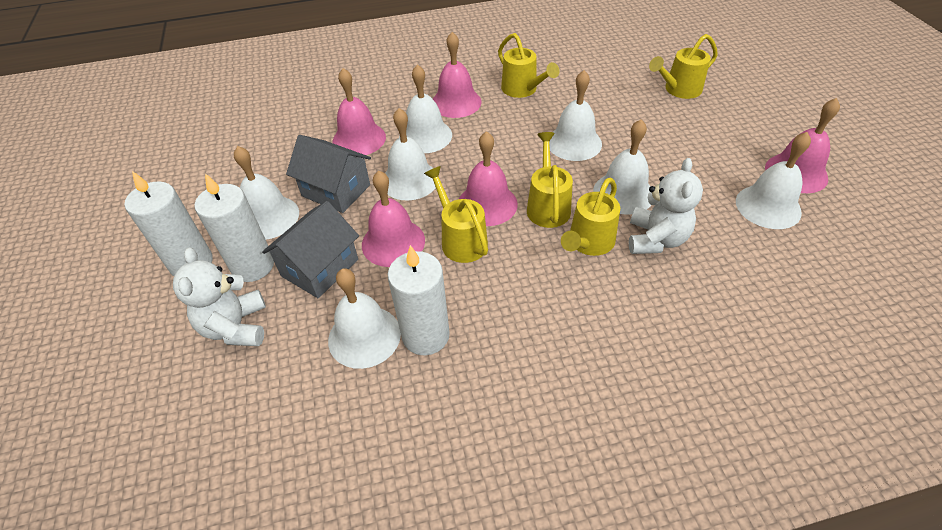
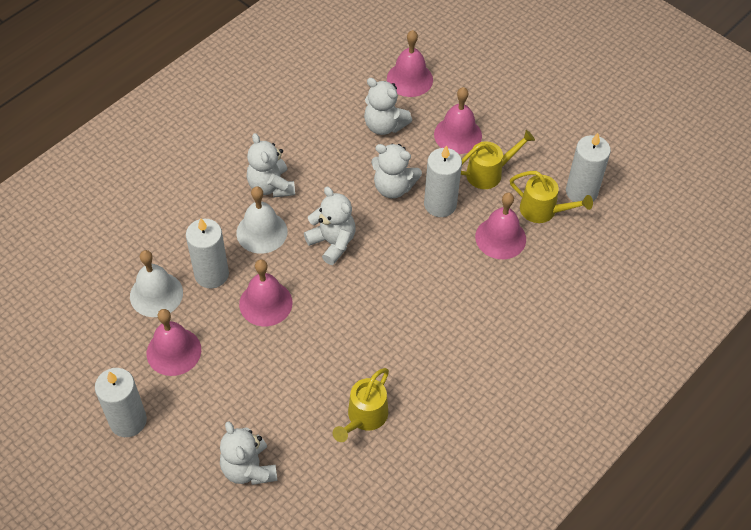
grey house: 2 -> 0
white bell: 7 -> 2
white candle: 3 -> 4
white teddy bear: 2 -> 5
yellow watering can: 5 -> 3

